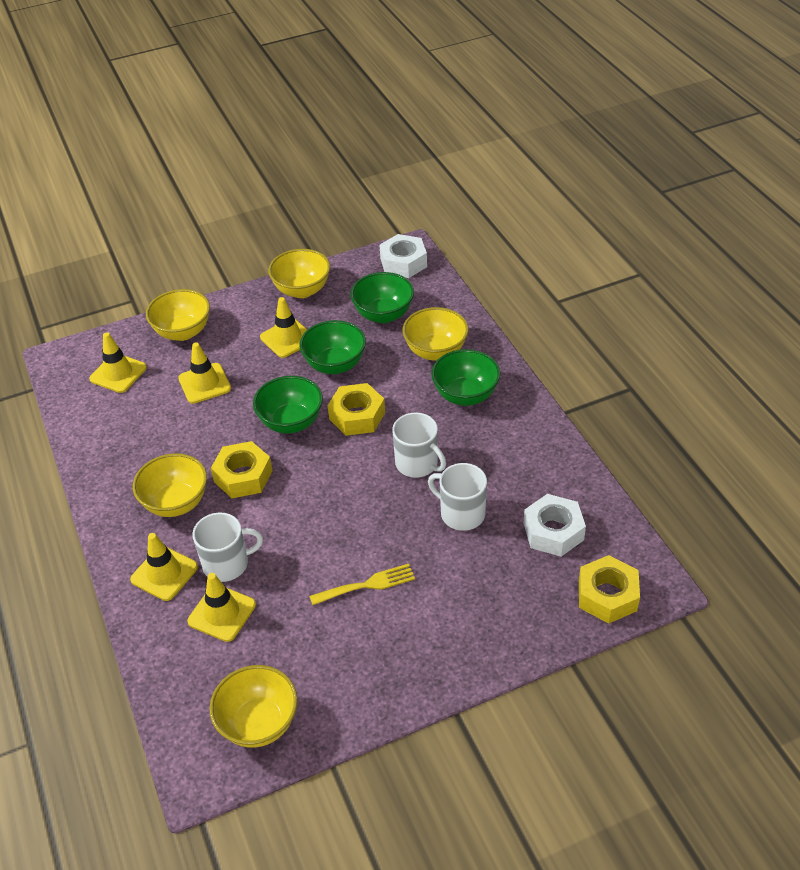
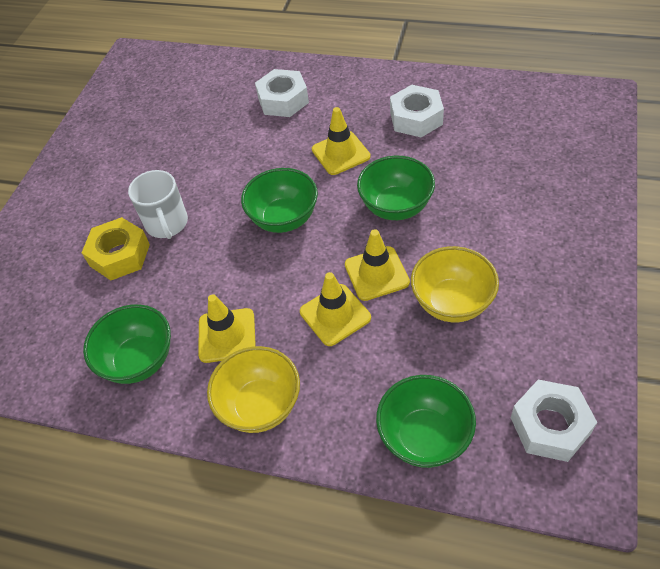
white mug: 3 -> 1
white nut: 2 -> 3
yellow bowl: 5 -> 2
yellow fork: 1 -> 0
yellow nut: 3 -> 1
yellow traffic cone: 5 -> 4

